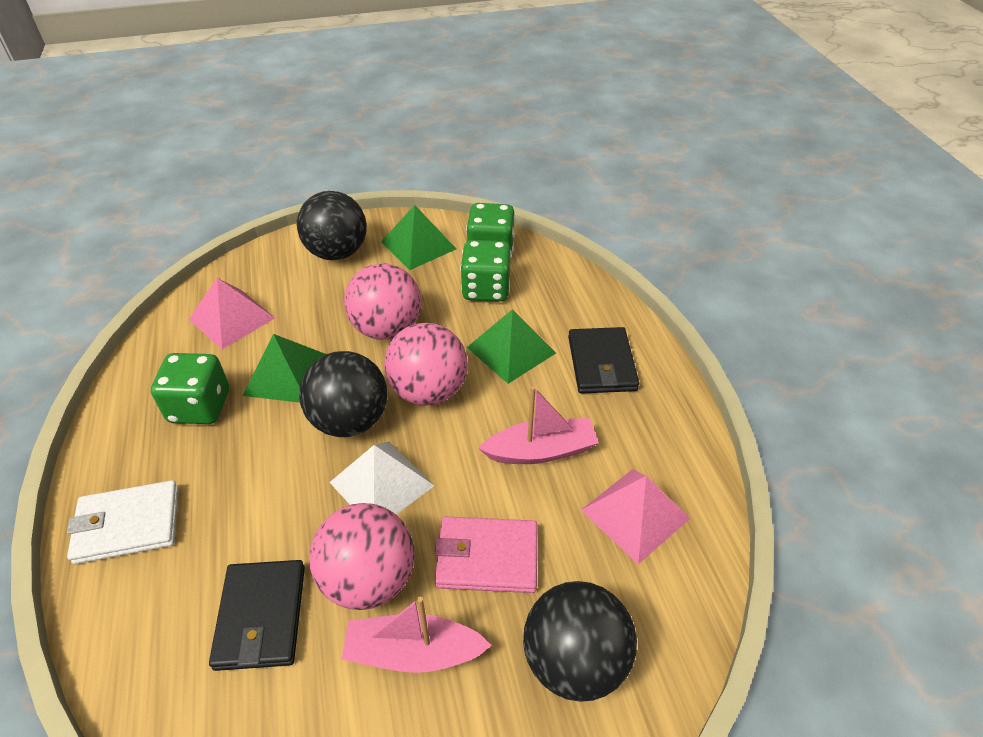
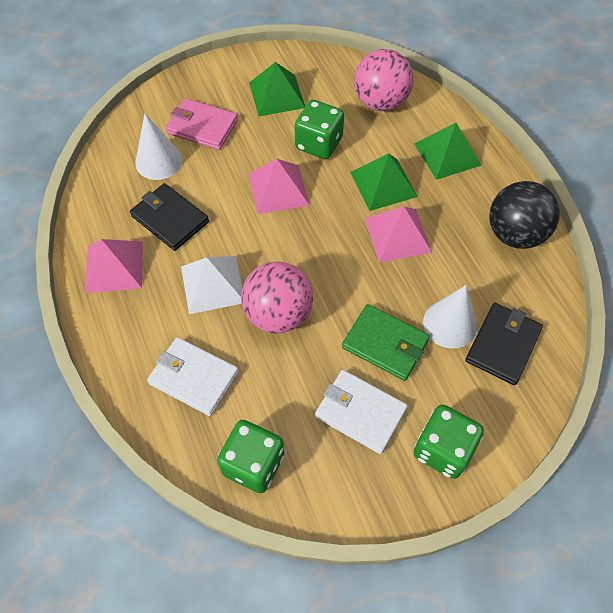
black ball: 3 -> 1
green wallet: 0 -> 1
pink ball: 3 -> 2
pink boat: 2 -> 0
pink pyramid: 2 -> 3
white cone: 0 -> 2
white wallet: 1 -> 2

